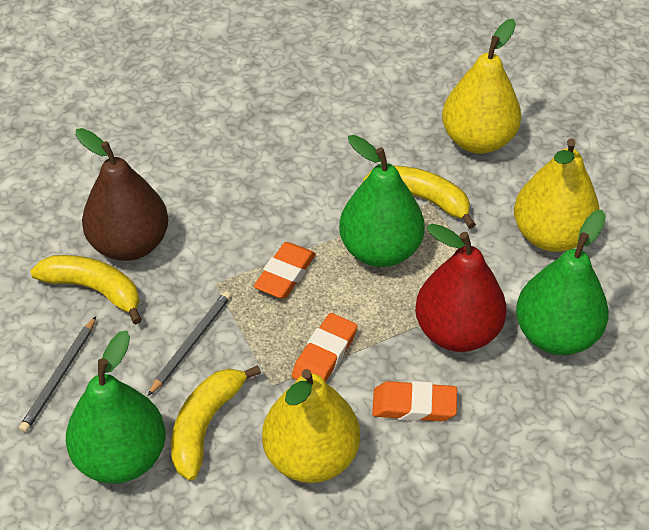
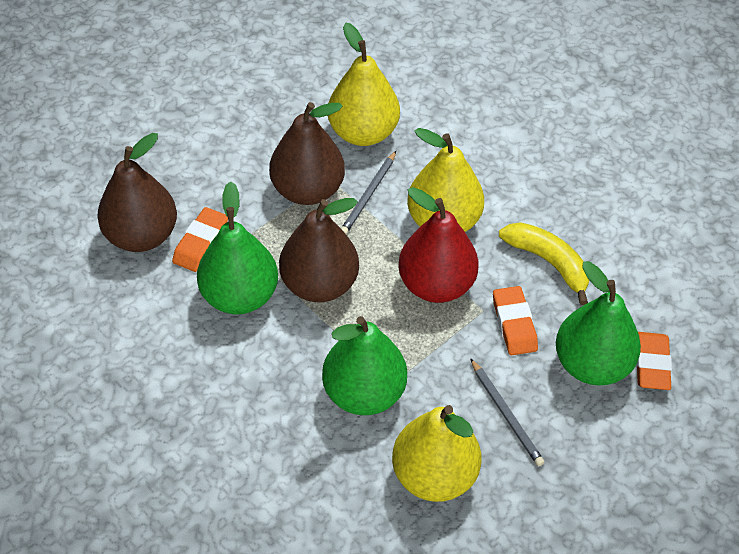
brown pear: 1 -> 3
yellow banana: 3 -> 1

